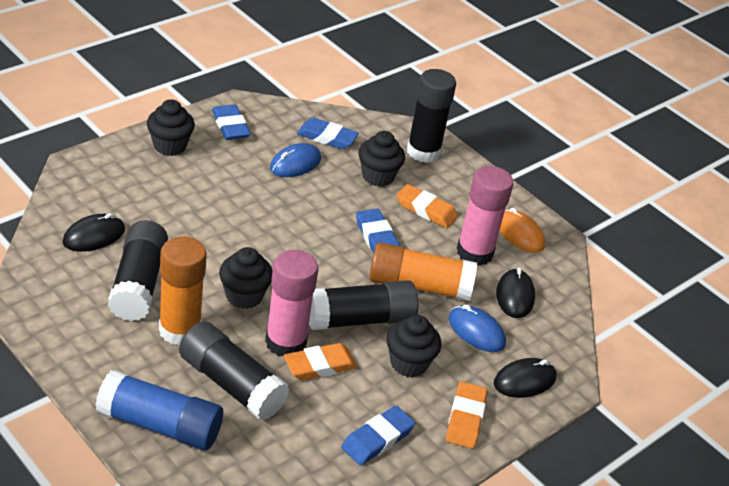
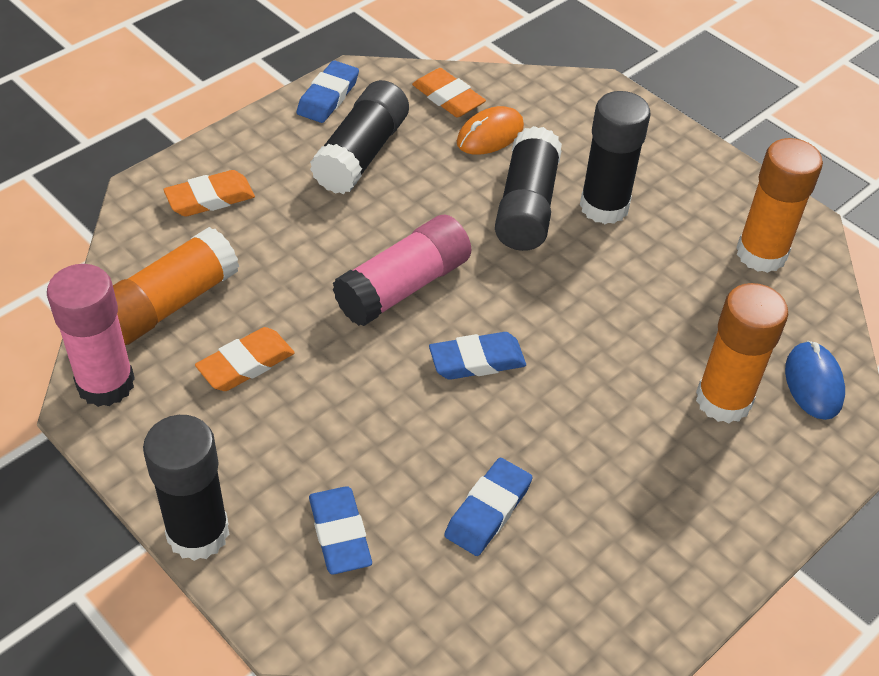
black cupcake: 4 -> 0
black mouse: 3 -> 0
blue glue stick: 1 -> 0
blue mouse: 2 -> 1
orange glue stick: 2 -> 3

